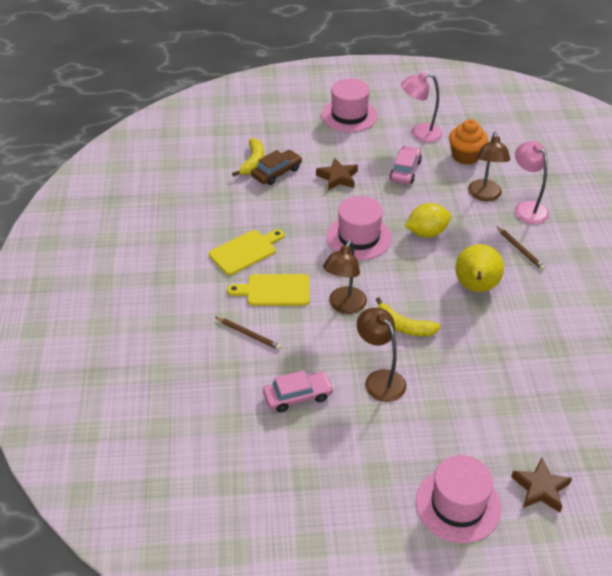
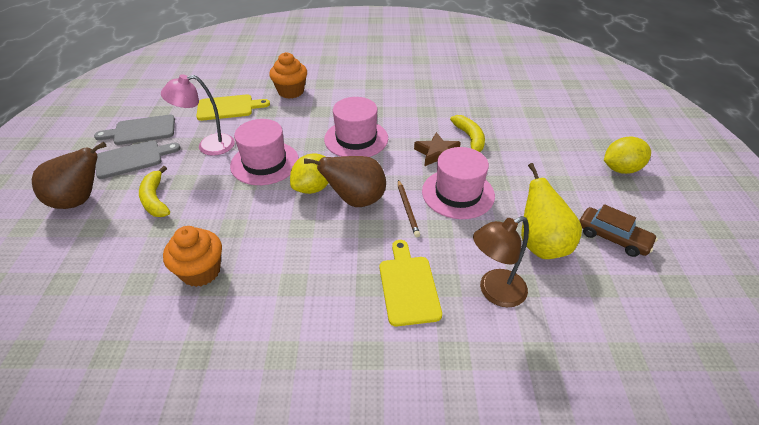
brown lamp: 3 -> 1
brown pear: 0 -> 2
brown pencil: 2 -> 1
brown star: 2 -> 1
grey cutting board: 0 -> 2
orange cupcake: 1 -> 2
pink car: 2 -> 0
pink lamp: 2 -> 1
yellow lemon: 1 -> 2

